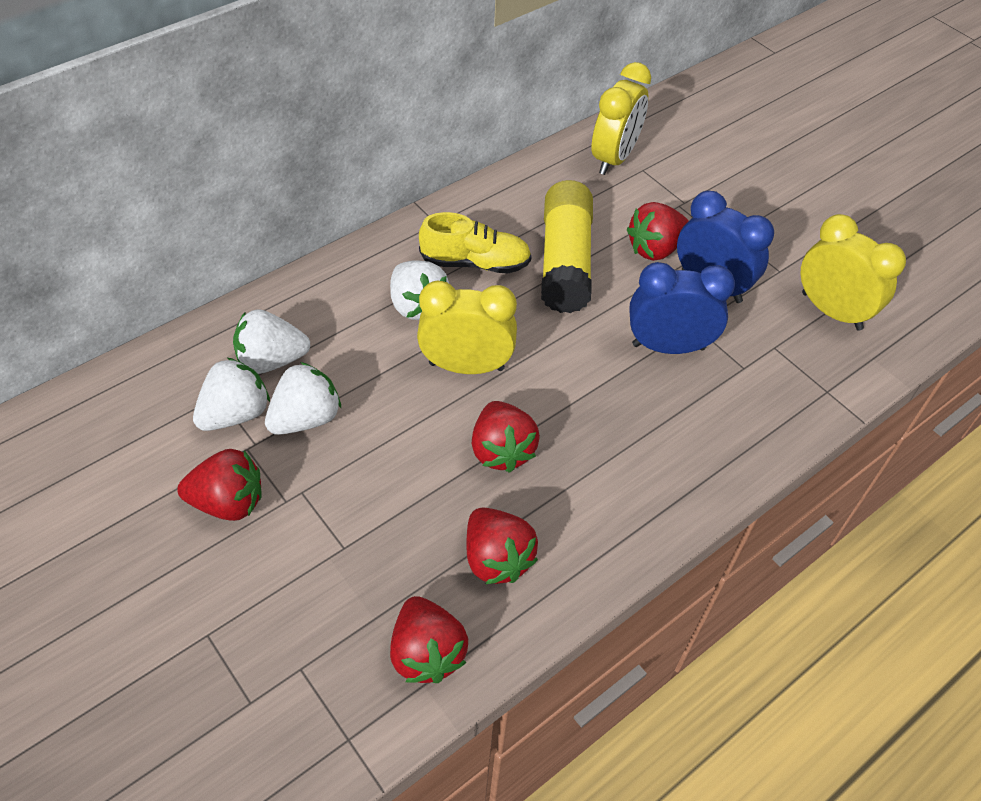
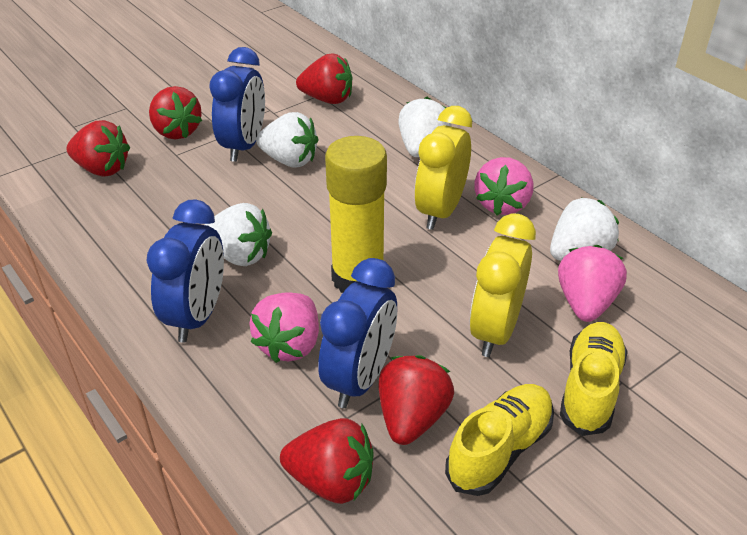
blue clock: 2 -> 3
pink strawberry: 0 -> 3
yellow clock: 3 -> 2
yellow shoe: 1 -> 2

